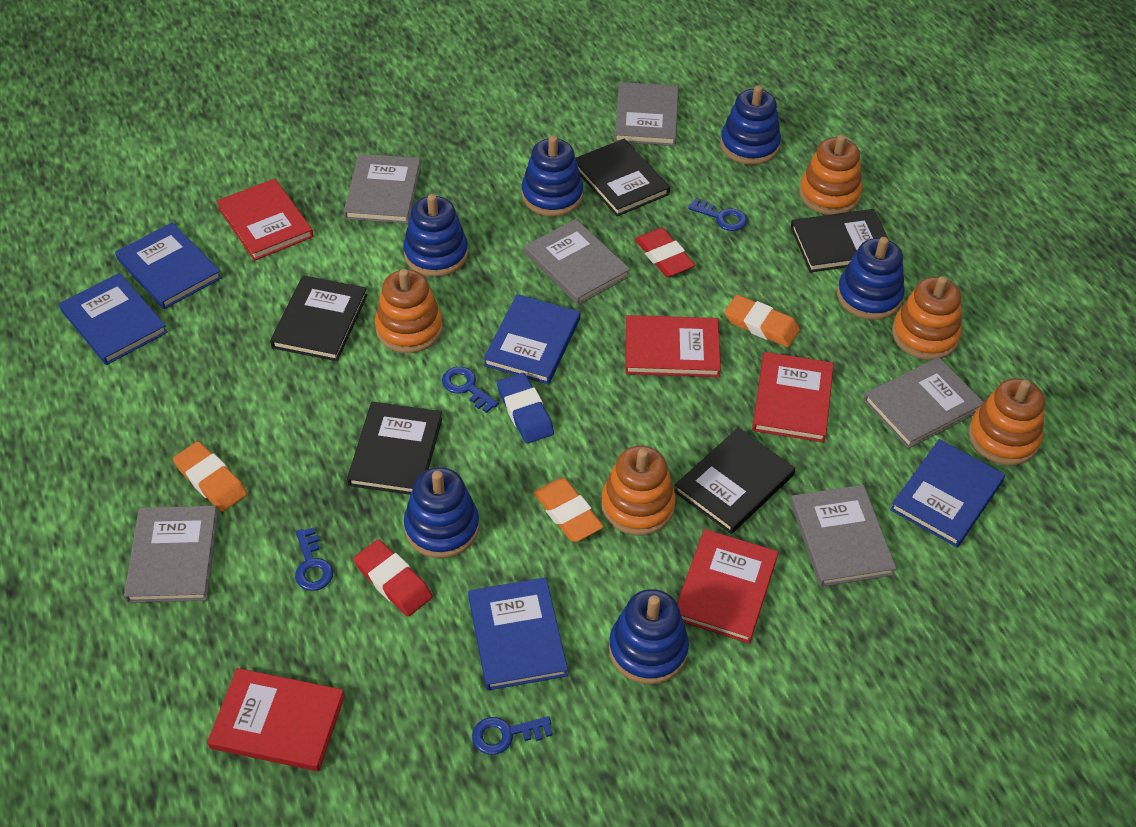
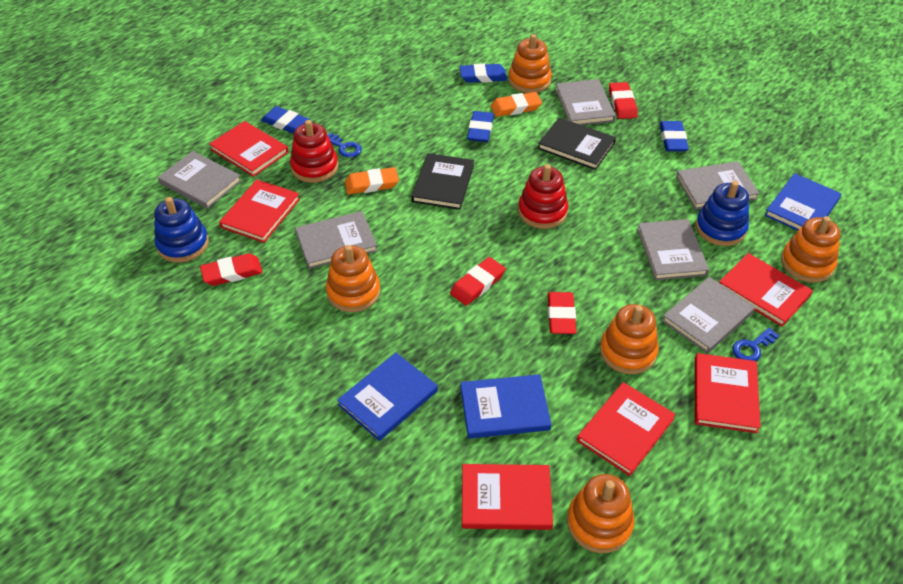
black book: 5 -> 2
blue book: 5 -> 3
blue eraser: 1 -> 4
blue key: 4 -> 2
blue stacking toy: 6 -> 2
orange eraser: 3 -> 2
red book: 5 -> 6
red eraser: 2 -> 4
red stacking toy: 0 -> 2

